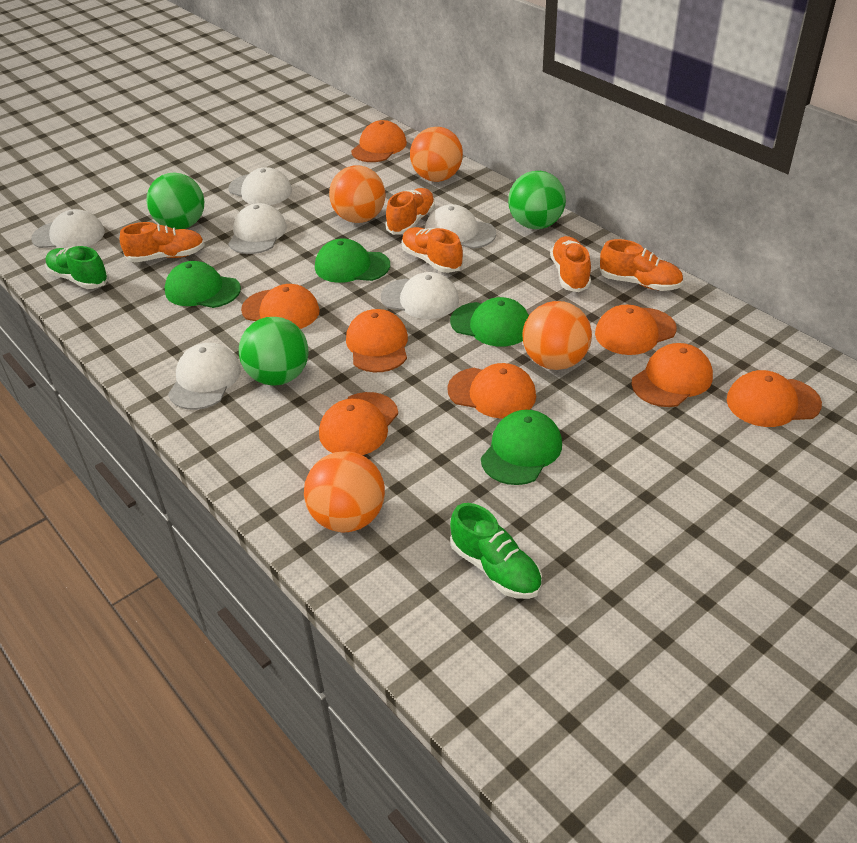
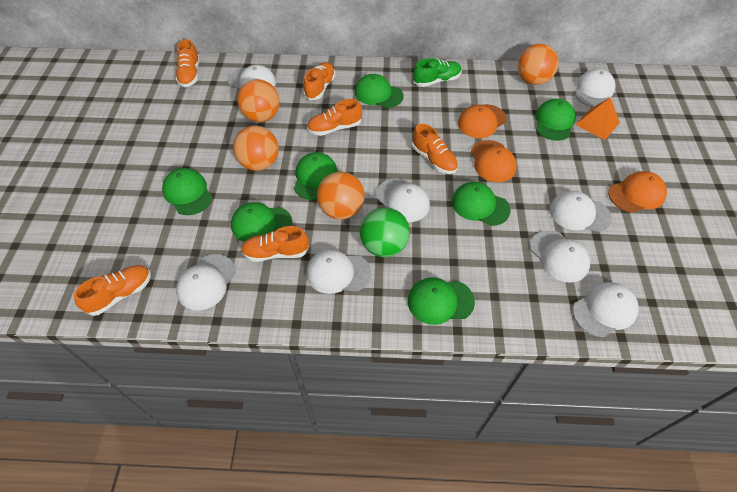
green ball: 3 -> 1
green cap: 4 -> 7
green shoe: 2 -> 1
orange cap: 8 -> 3
orange pyramid: 0 -> 1
orange shoe: 5 -> 6
white cap: 6 -> 8

